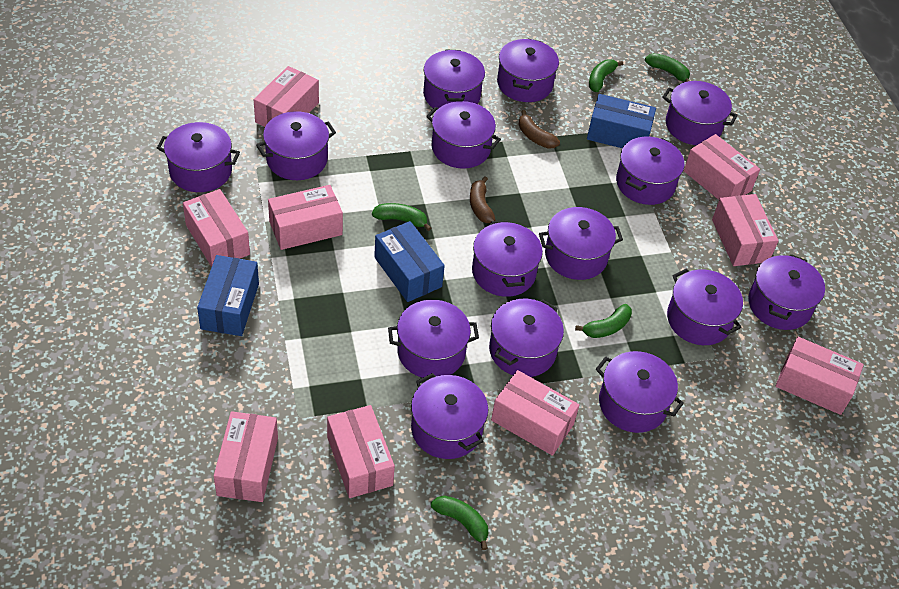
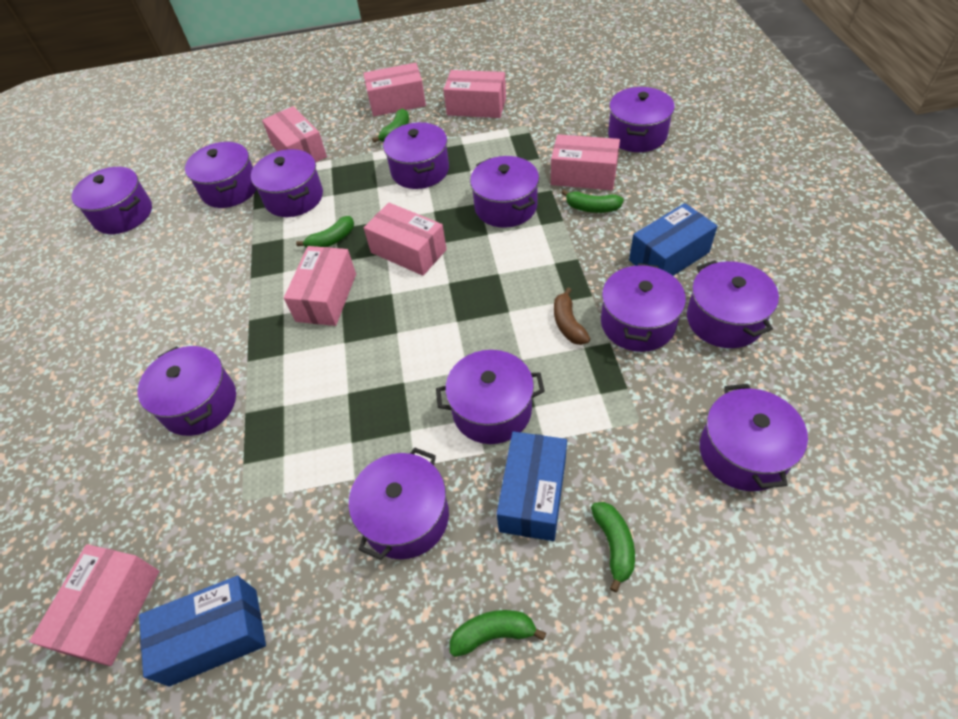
brown banana: 2 -> 1
pink box: 9 -> 7
purple pot: 15 -> 12

